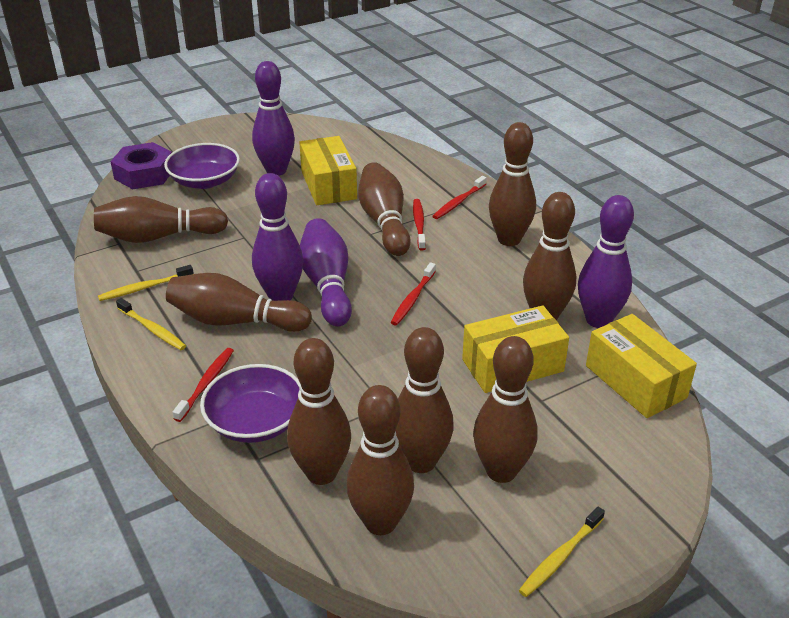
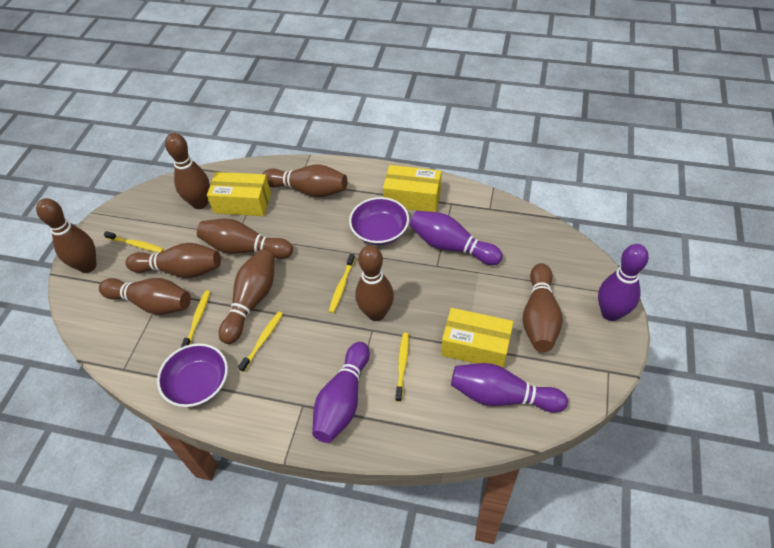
purple nut: 1 -> 0
red toothbrush: 4 -> 0
yellow toothbrush: 3 -> 5

